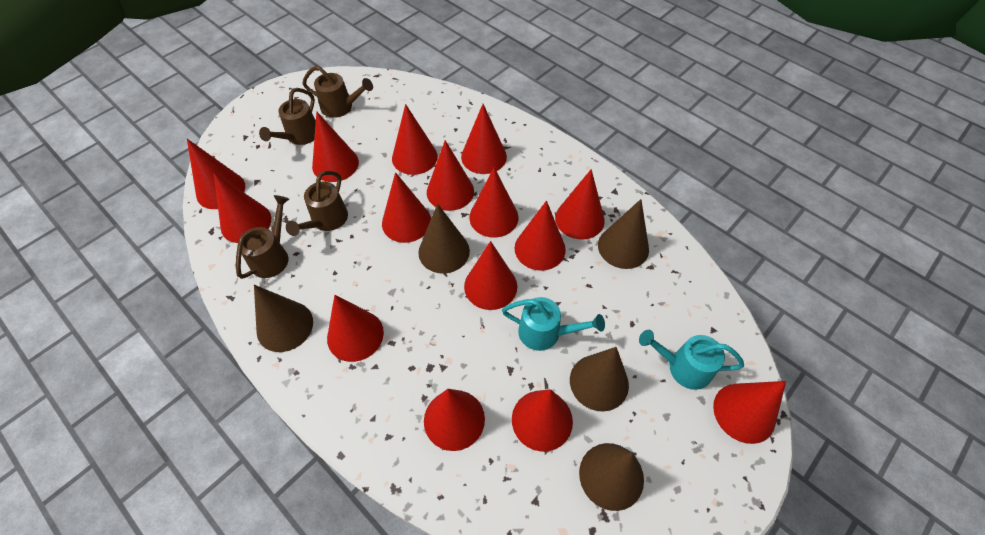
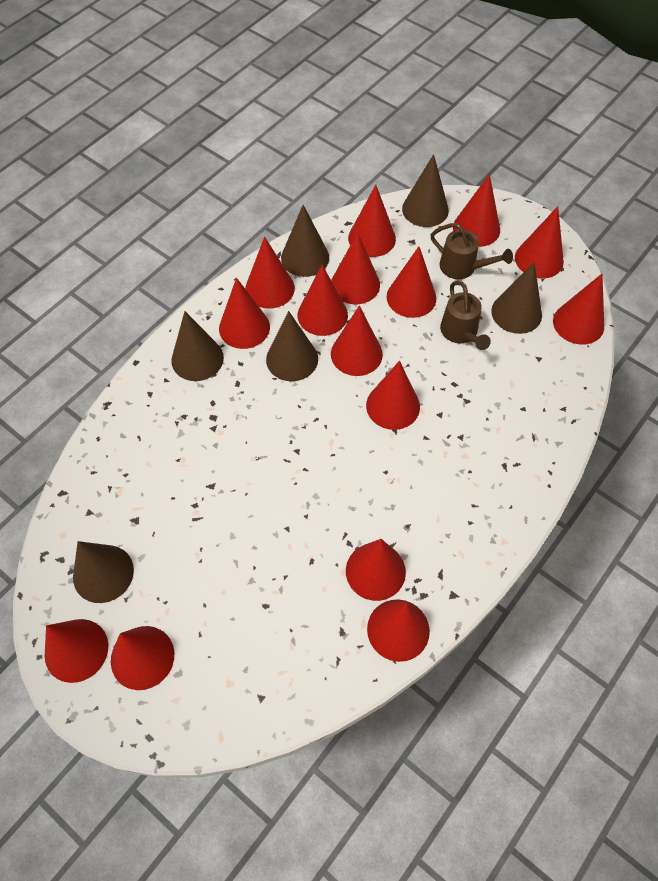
brown cone: 5 -> 6
brown watering can: 4 -> 2
turquoise watering can: 2 -> 0

